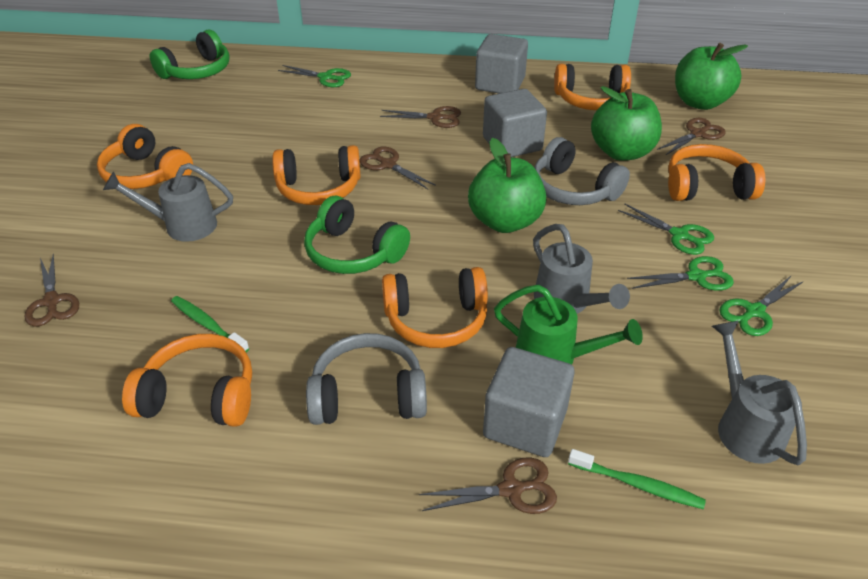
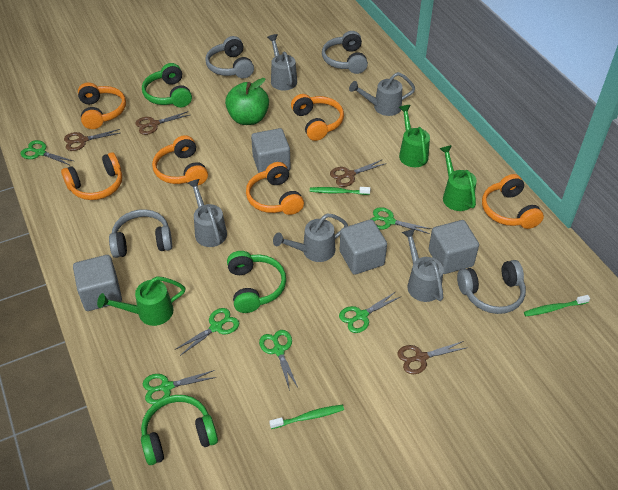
brown scissors: 5 -> 4
green apple: 3 -> 1
green headphones: 2 -> 3
green scissors: 4 -> 6
green toothbrush: 2 -> 3
green watering can: 1 -> 3
grey cube: 3 -> 4
grey headphones: 2 -> 4
grey watering can: 3 -> 5

